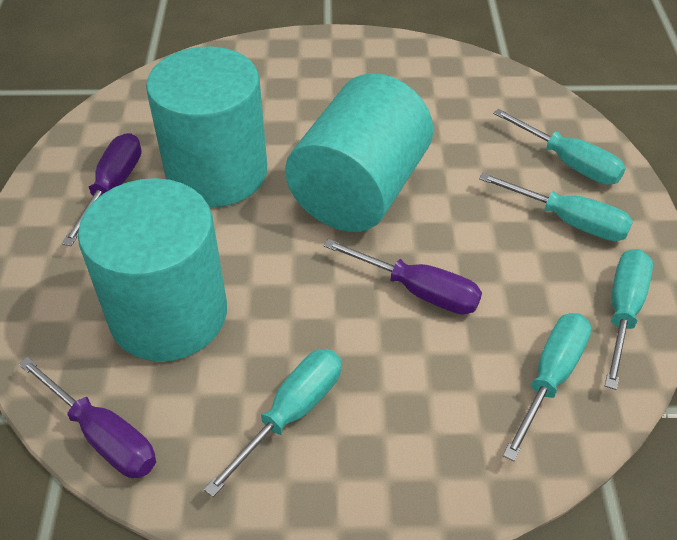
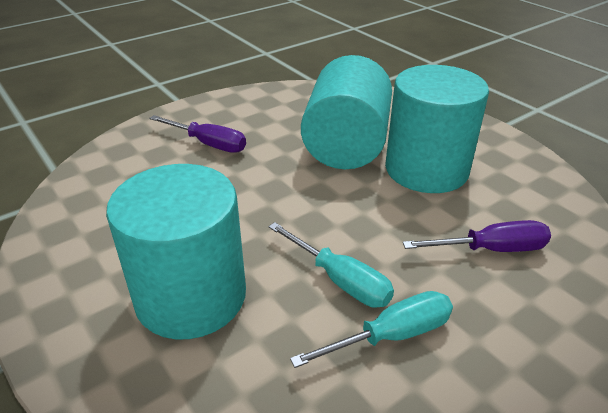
purple screwdriver: 3 -> 2
turquoise screwdriver: 5 -> 2

